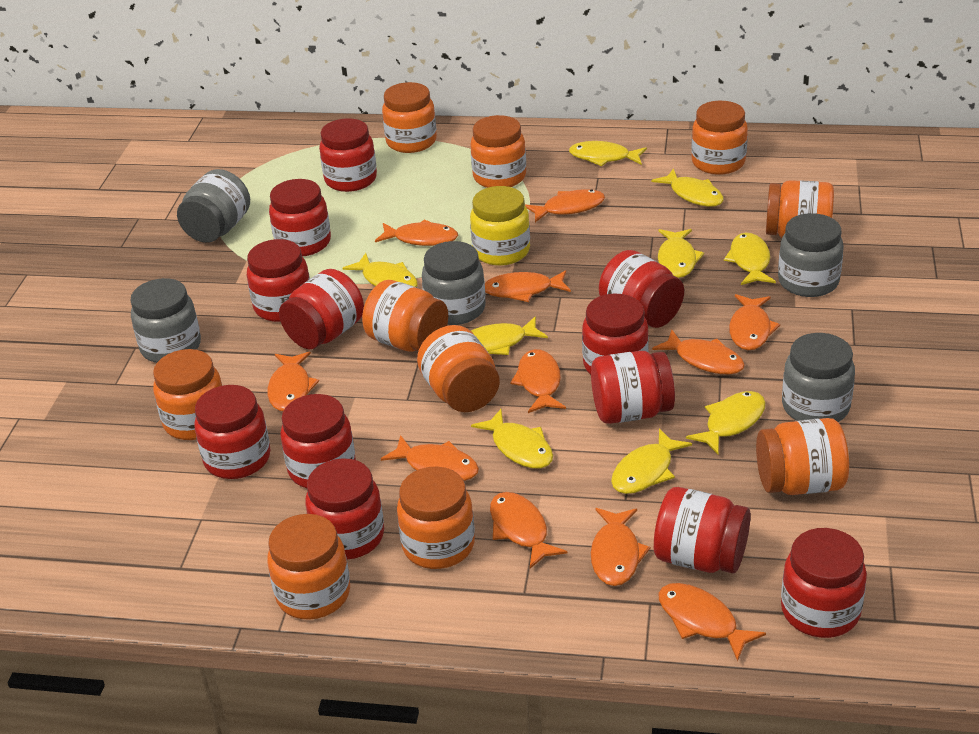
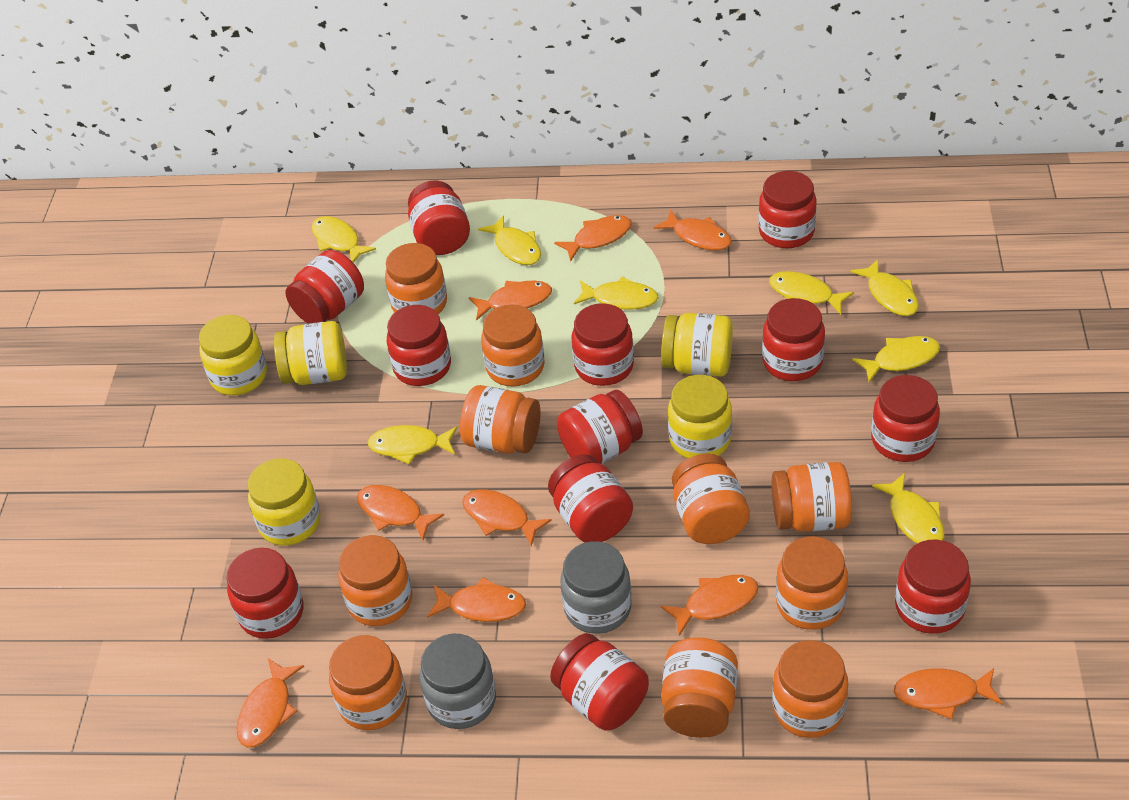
grey jar: 5 -> 2
orange fish: 11 -> 9
yellow fish: 9 -> 8
yellow jar: 1 -> 5

